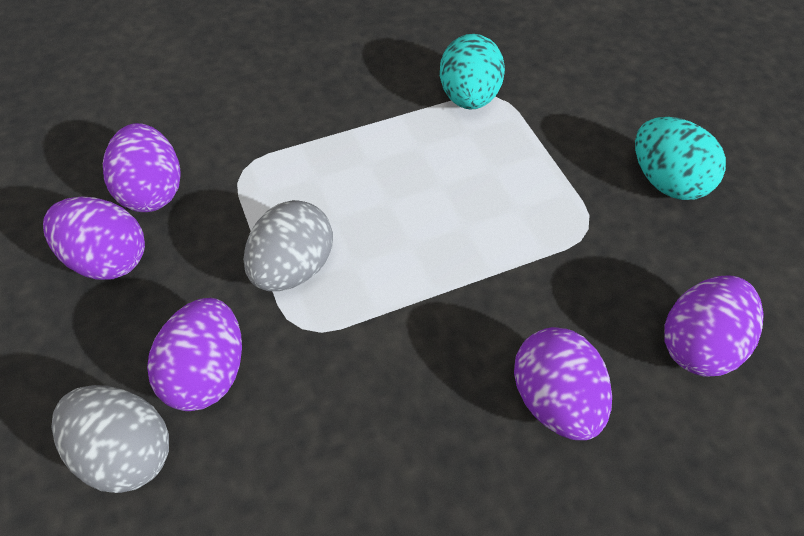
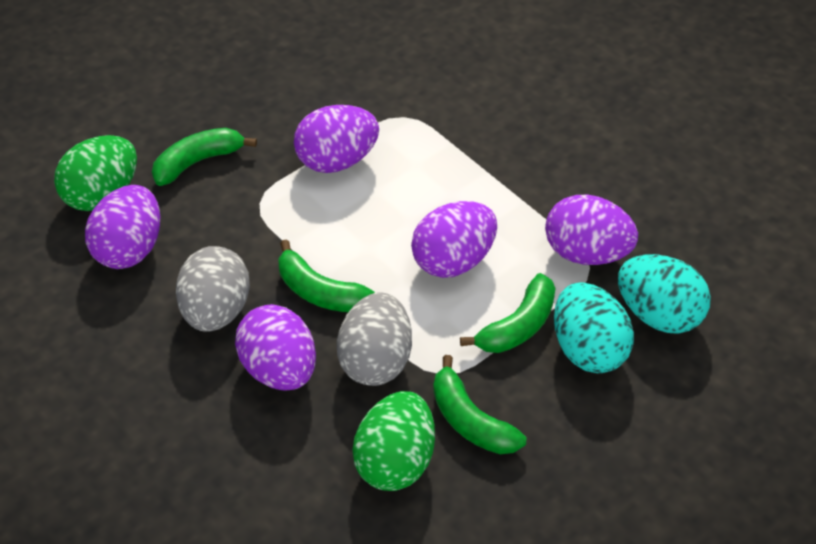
green banana: 0 -> 4
green egg: 0 -> 2

